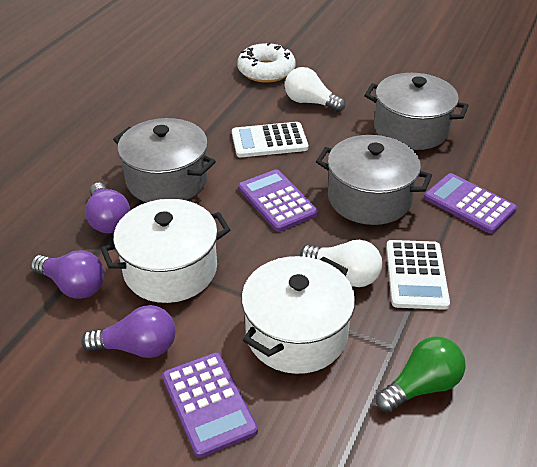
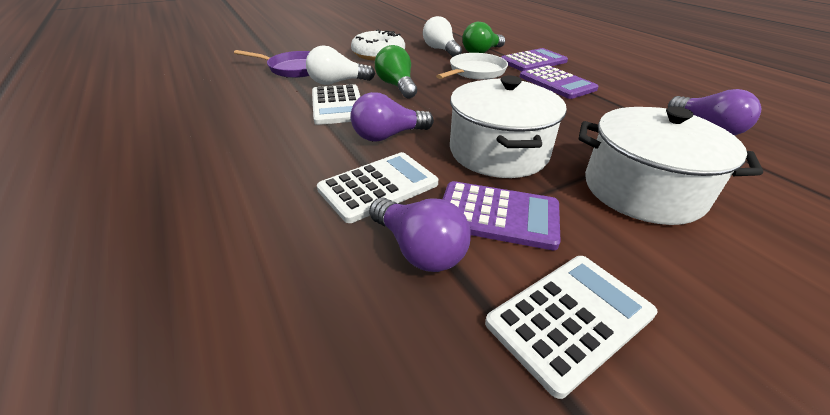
green light bulb: 1 -> 2
grey pot: 3 -> 0
purple pan: 0 -> 1
white calculator: 2 -> 3
white pan: 0 -> 1

